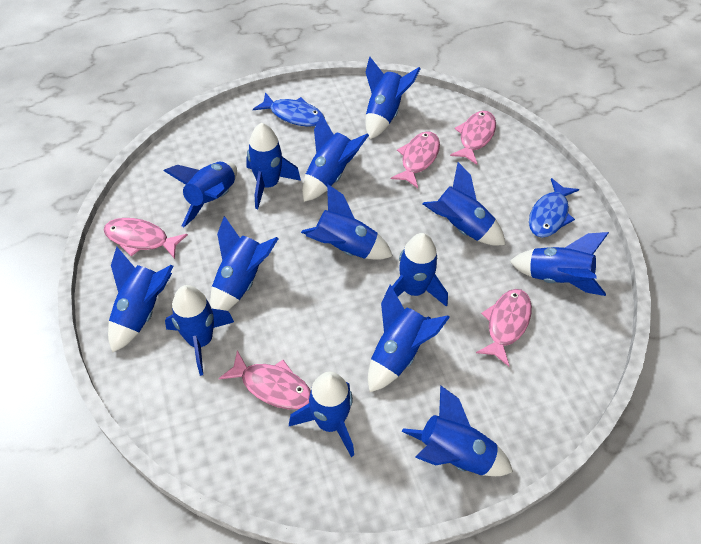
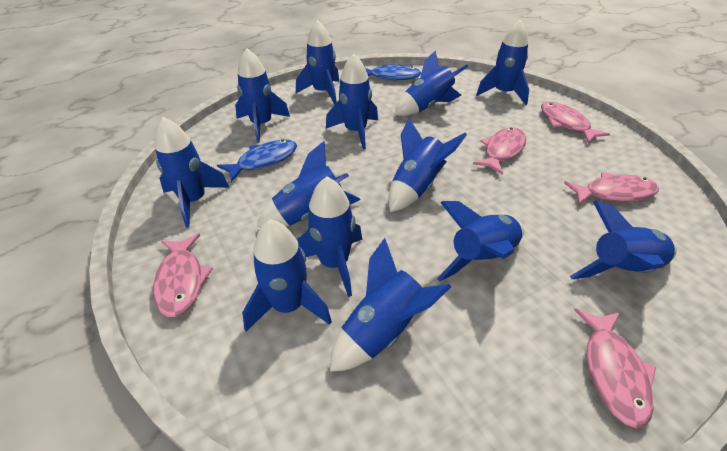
blue rocket: 14 -> 13

